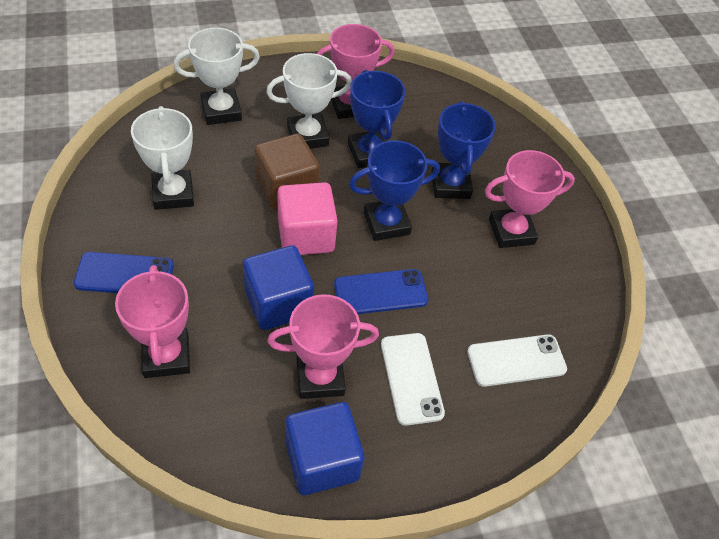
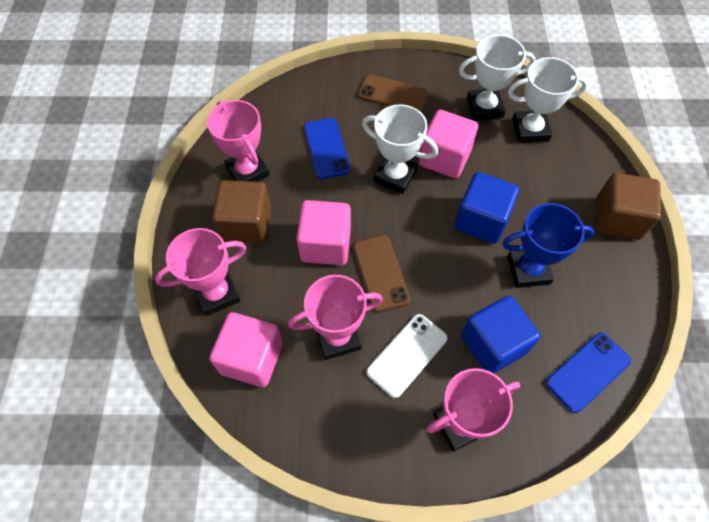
blue trophy: 3 -> 1
brown cube: 1 -> 2
brown phone: 0 -> 2
pink cube: 1 -> 3
white phone: 2 -> 1

